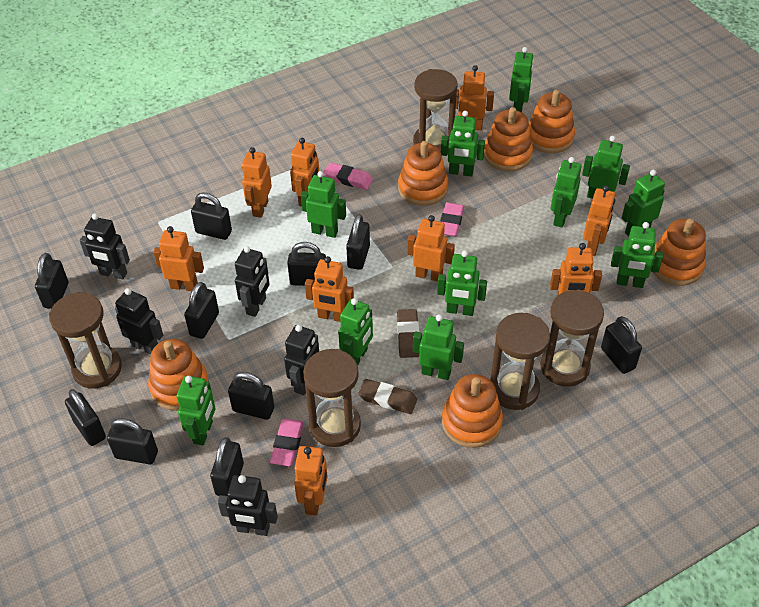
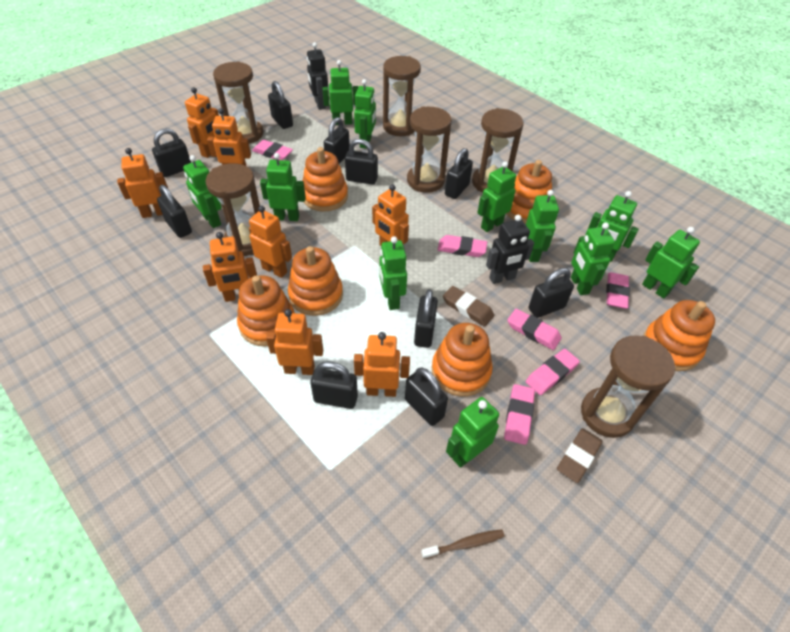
black robot: 5 -> 2
brown hourglass: 5 -> 6
brown toothbrush: 0 -> 1
orange robot: 9 -> 8
pink eraser: 3 -> 6

